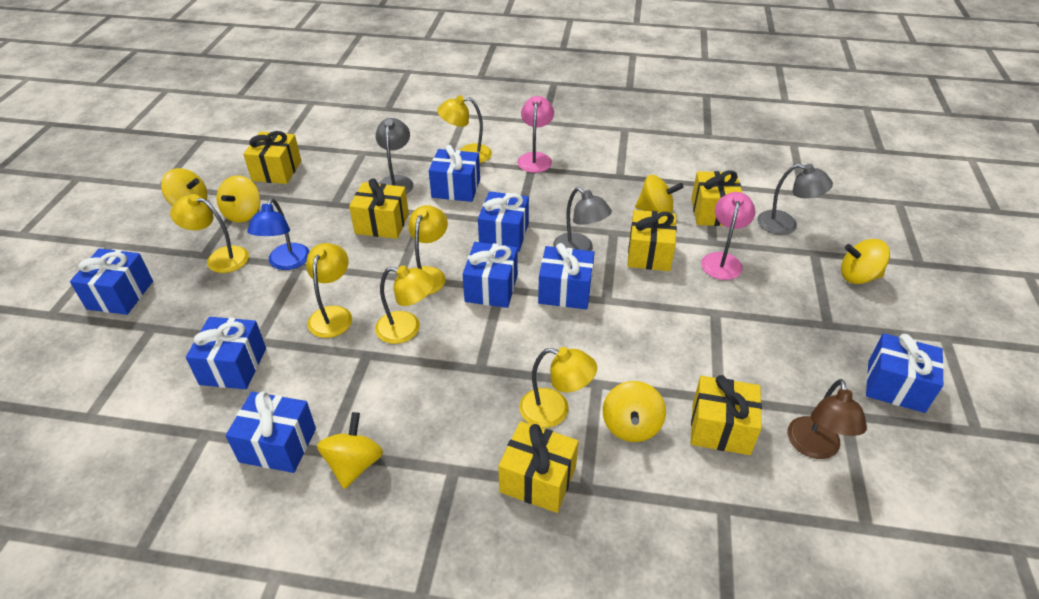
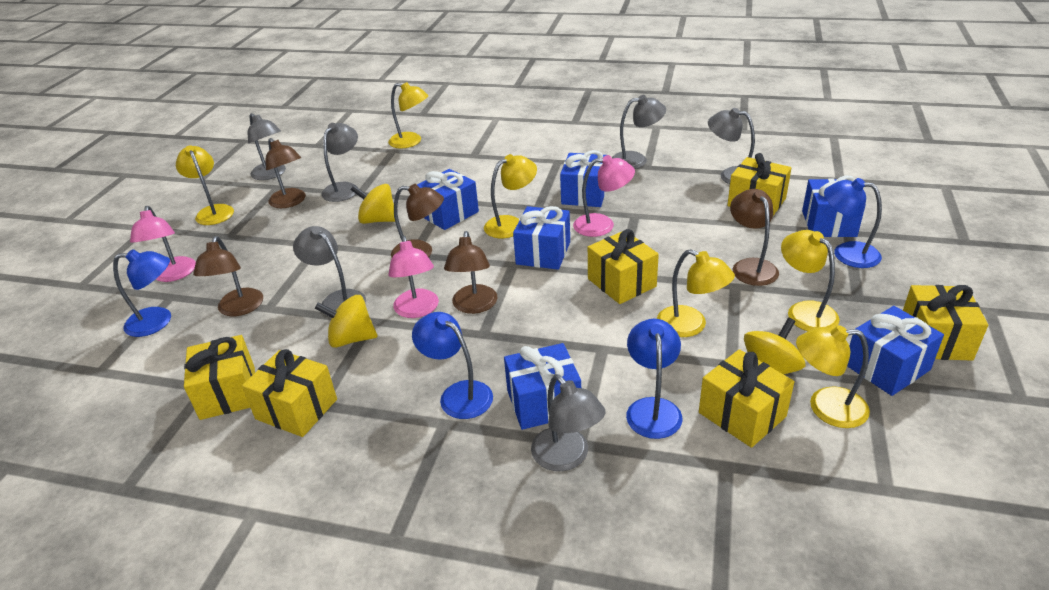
blue gift: 8 -> 6
blue lamp: 1 -> 4
brown lamp: 1 -> 5
grey lamp: 3 -> 6
pink lamp: 2 -> 3
yellow spinning top: 6 -> 3

